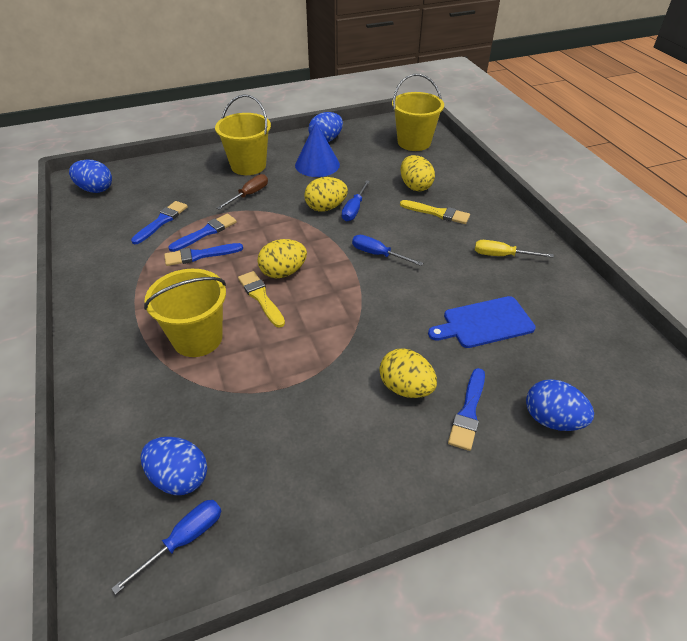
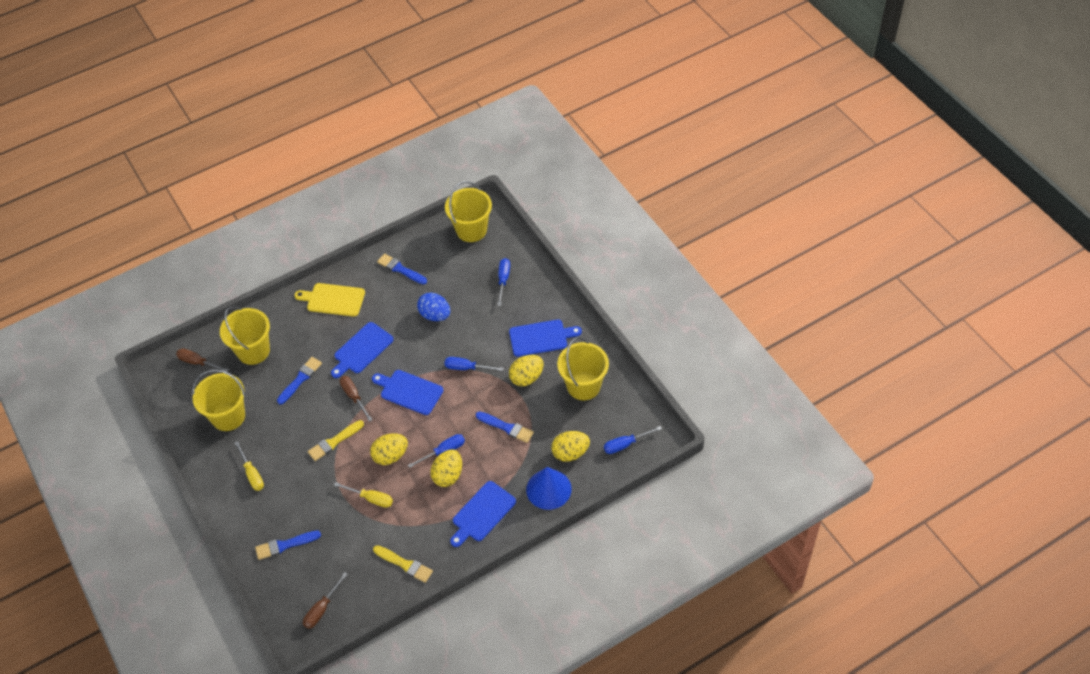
blue cutting board: 1 -> 4
blue egg: 4 -> 1
blue screwdriver: 3 -> 4
brown screwdriver: 1 -> 3
yellow bucket: 3 -> 4
yellow cutting board: 0 -> 1
yellow screwdriver: 1 -> 2

